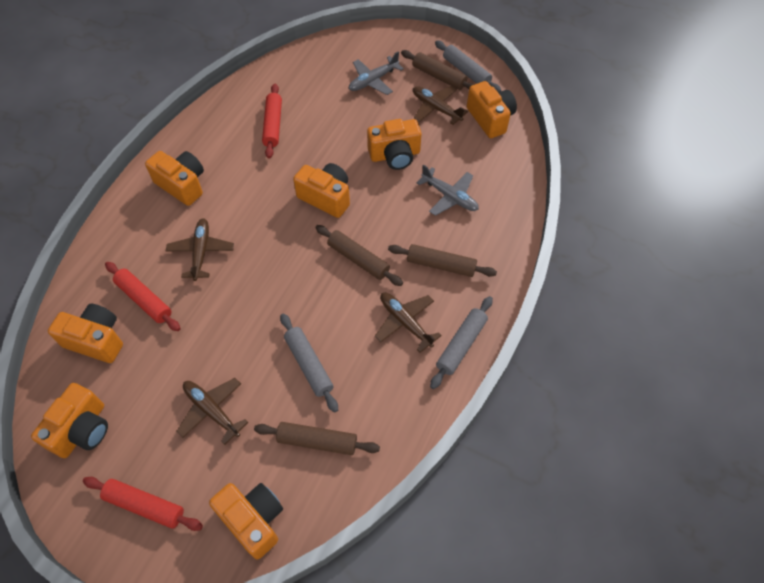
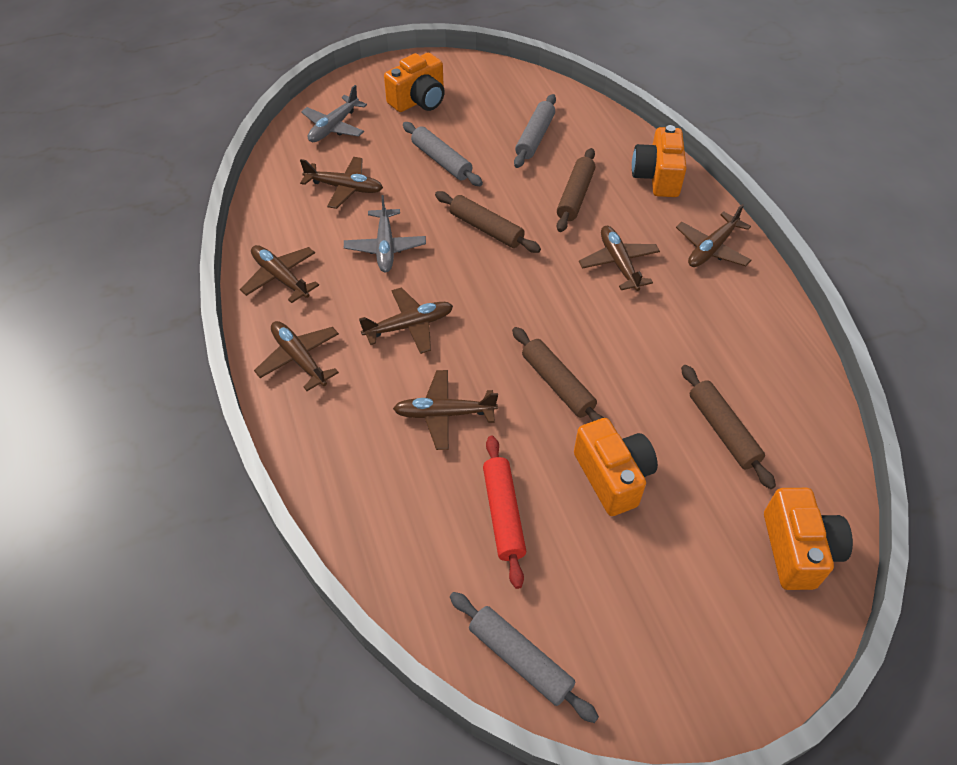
brown plane: 4 -> 7
orange camera: 7 -> 4
red rolling pin: 3 -> 1

